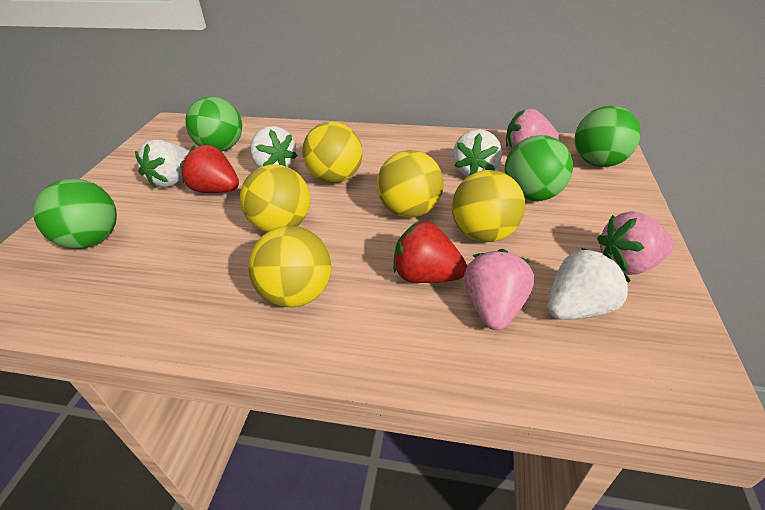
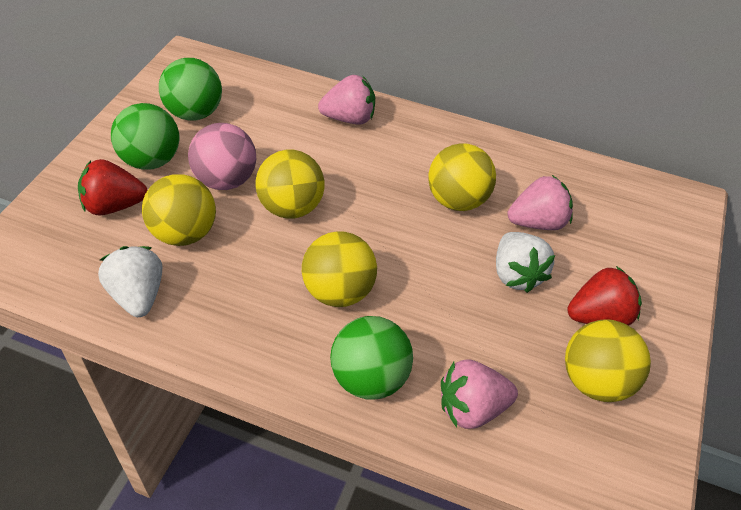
green ball: 4 -> 3
pink ball: 0 -> 1
white strawberry: 4 -> 2

